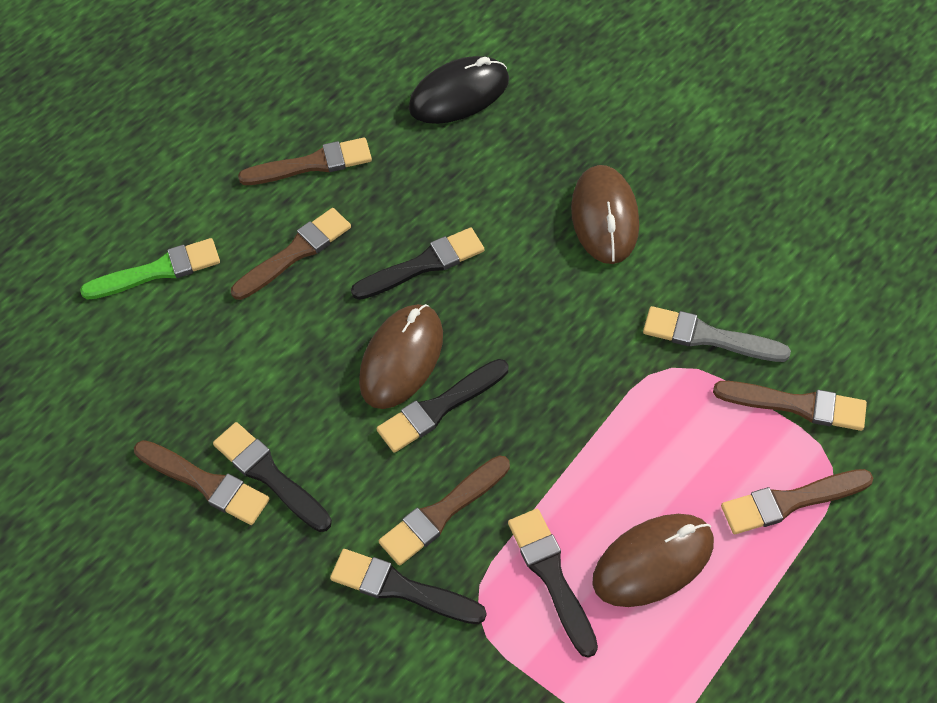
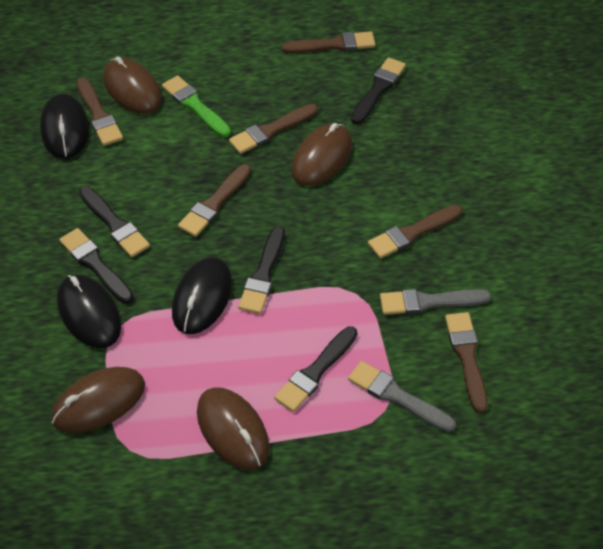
black mouse: 1 -> 3
brown mouse: 3 -> 4
grey brush: 1 -> 2

